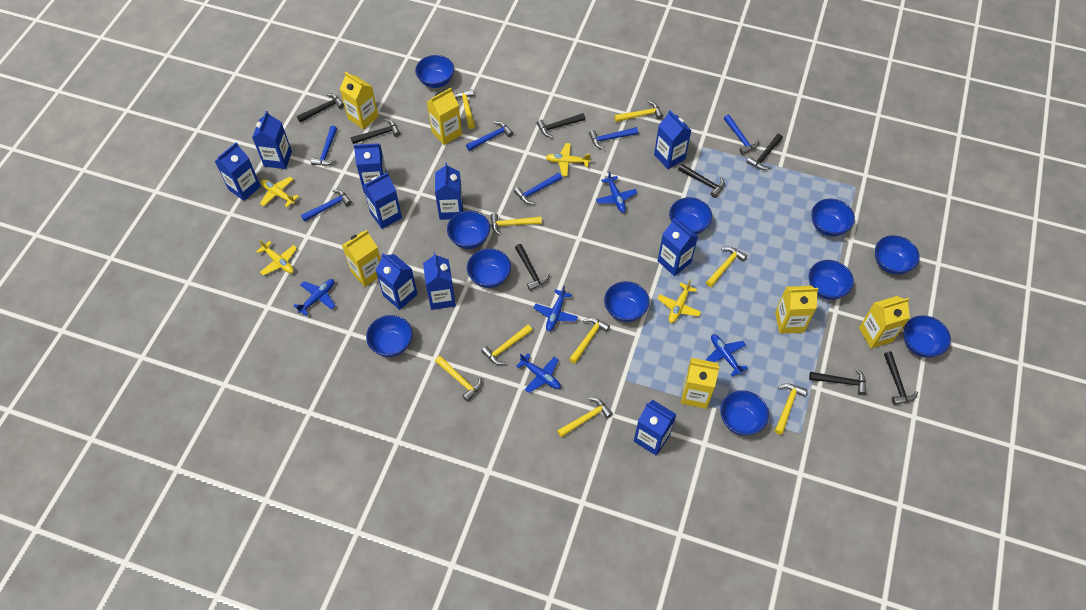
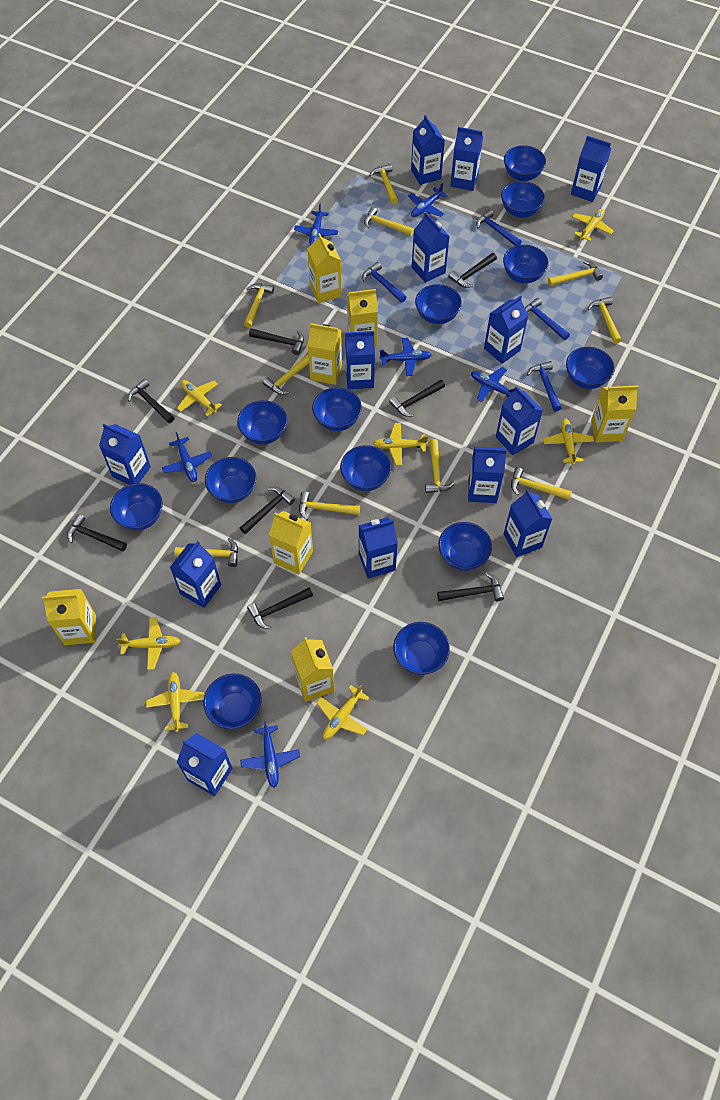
blue bowl: 11 -> 13
blue carton: 10 -> 13
blue hammer: 6 -> 4
blue plane: 5 -> 6
yellow carton: 6 -> 7
yellow hammer: 9 -> 10
yellow plane: 4 -> 7

